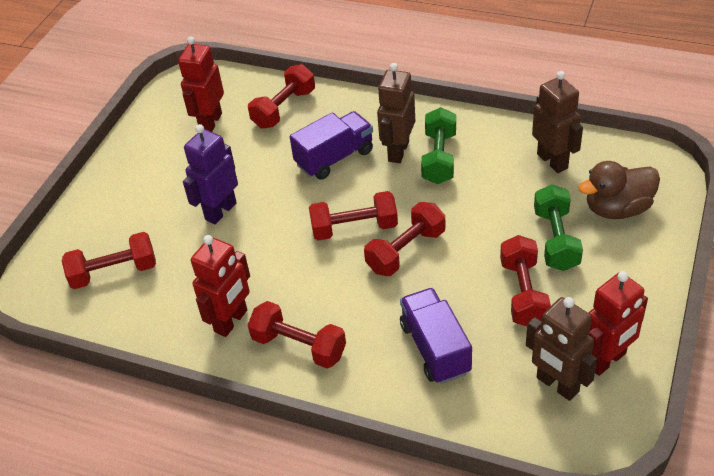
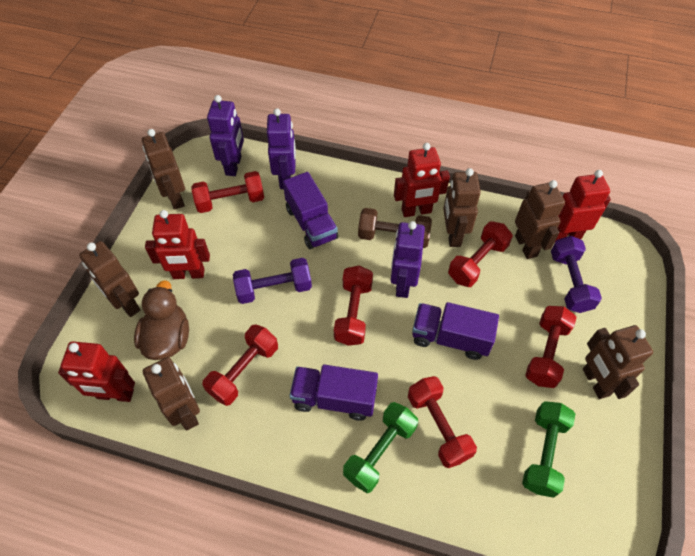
brown dumbbell: 0 -> 1
brown robot: 3 -> 6
purple dumbbell: 0 -> 2
purple robot: 1 -> 3
purple truck: 2 -> 3
red robot: 3 -> 4

